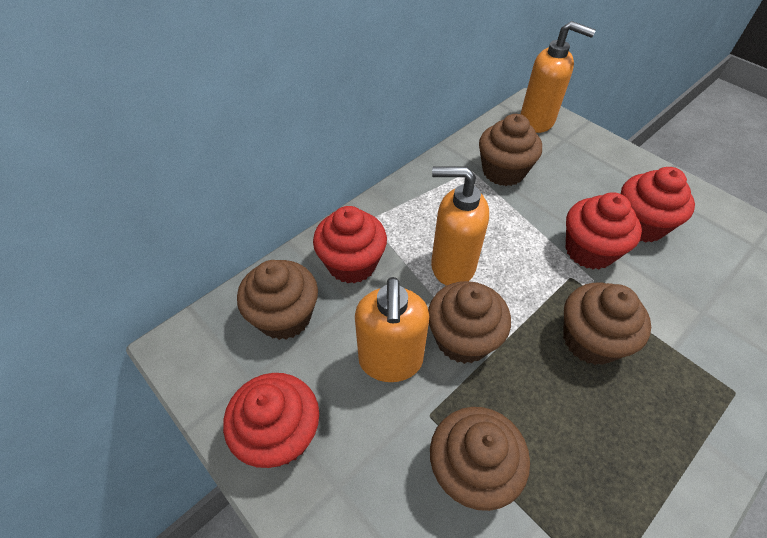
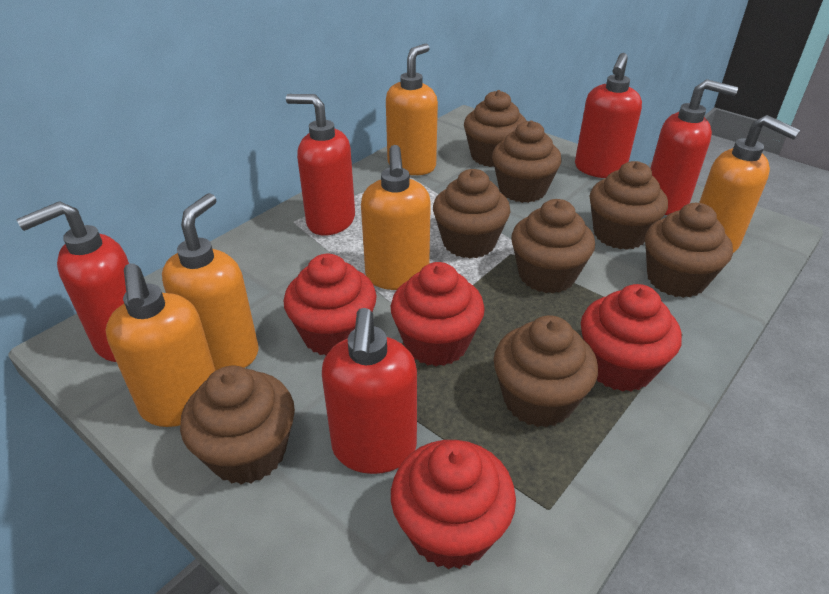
brown cupcake: 5 -> 8
orange soap dispenser: 3 -> 5
red soap dispenser: 0 -> 5

